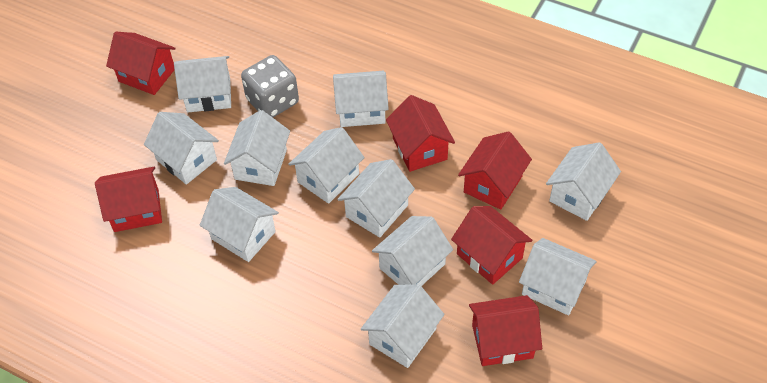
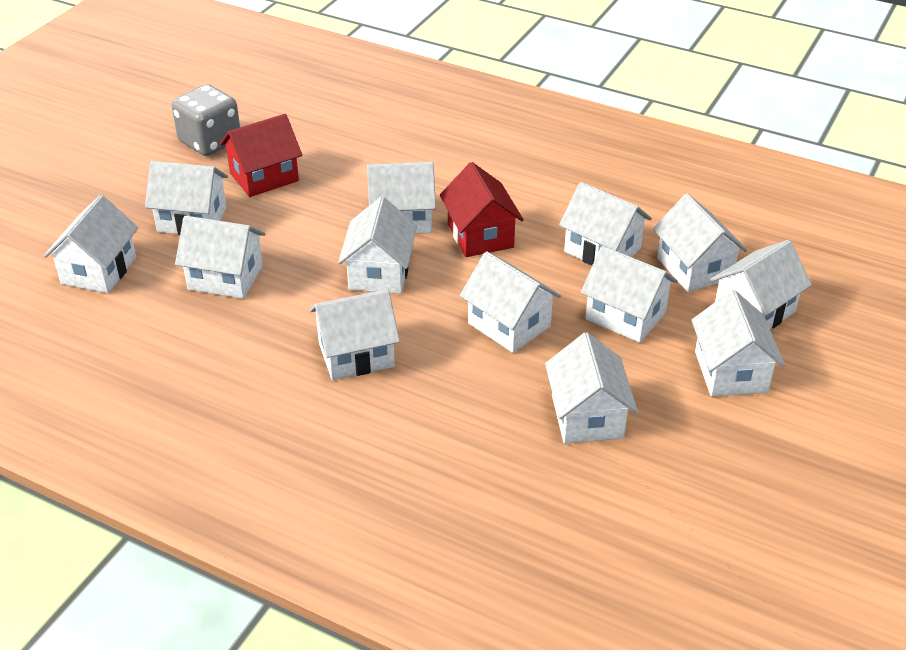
red house: 6 -> 2
white house: 11 -> 13

